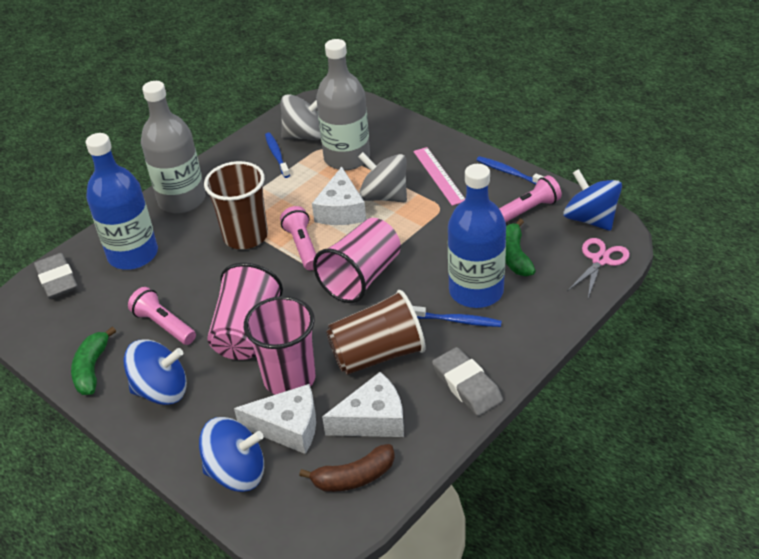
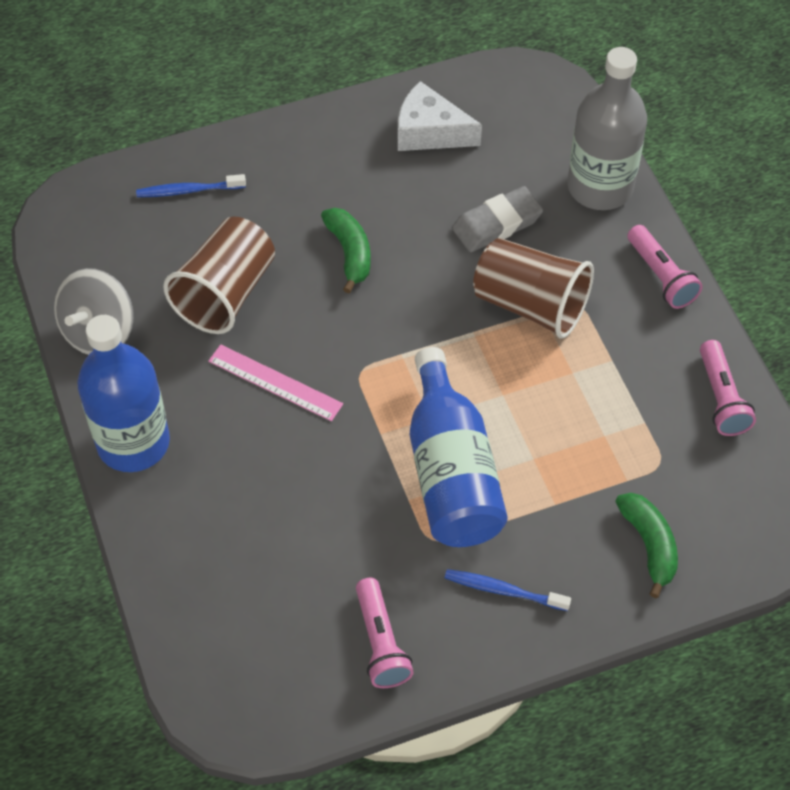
blue spinning top: 3 -> 0
blue toothbrush: 3 -> 2
brown banana: 1 -> 0
grey bottle: 2 -> 1
grey eraser: 2 -> 1
grey spinning top: 2 -> 1
pink cup: 3 -> 0
pink scissors: 1 -> 0
white cheese: 3 -> 1

